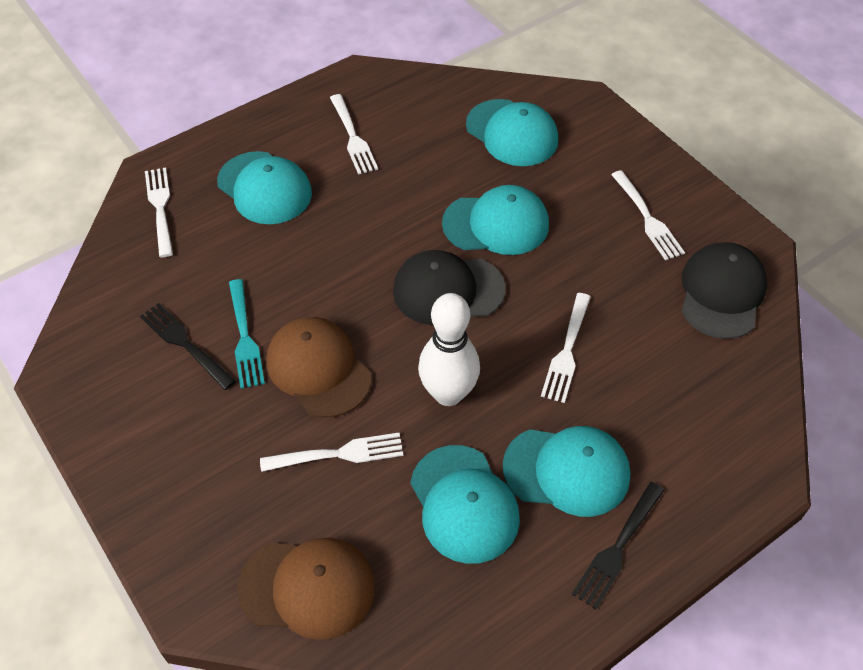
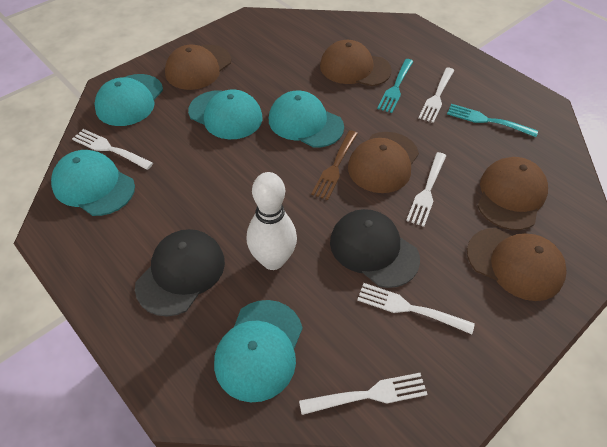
black fork: 2 -> 0
brown cap: 2 -> 5
brown fork: 0 -> 1
turquoise fork: 1 -> 2

